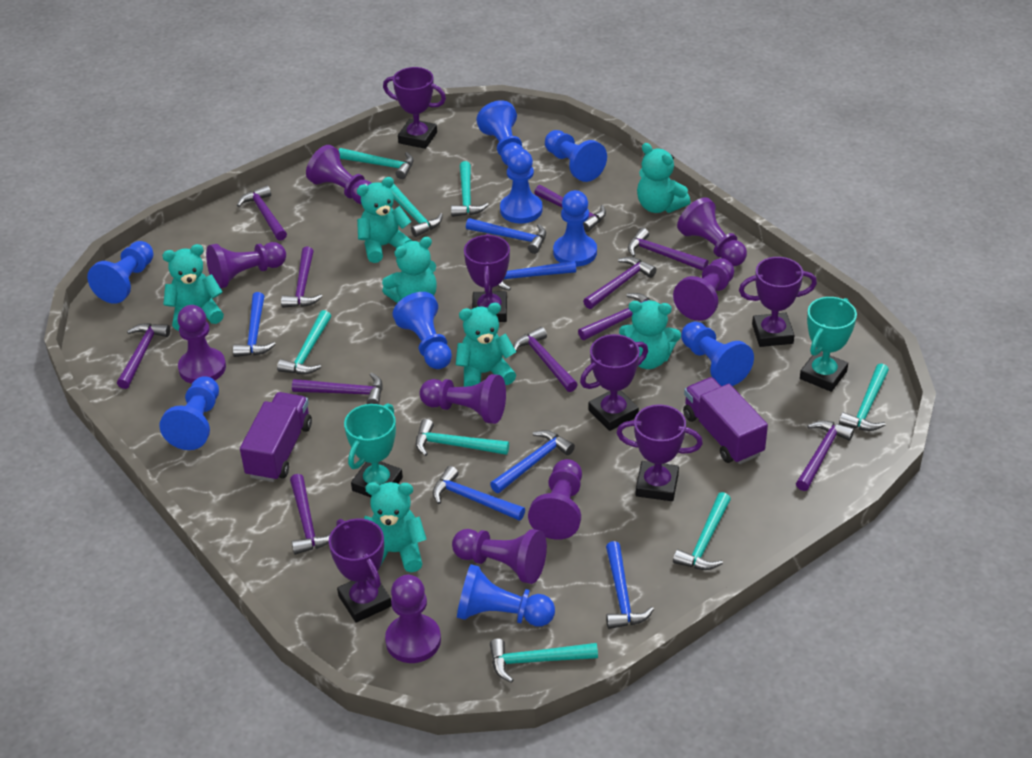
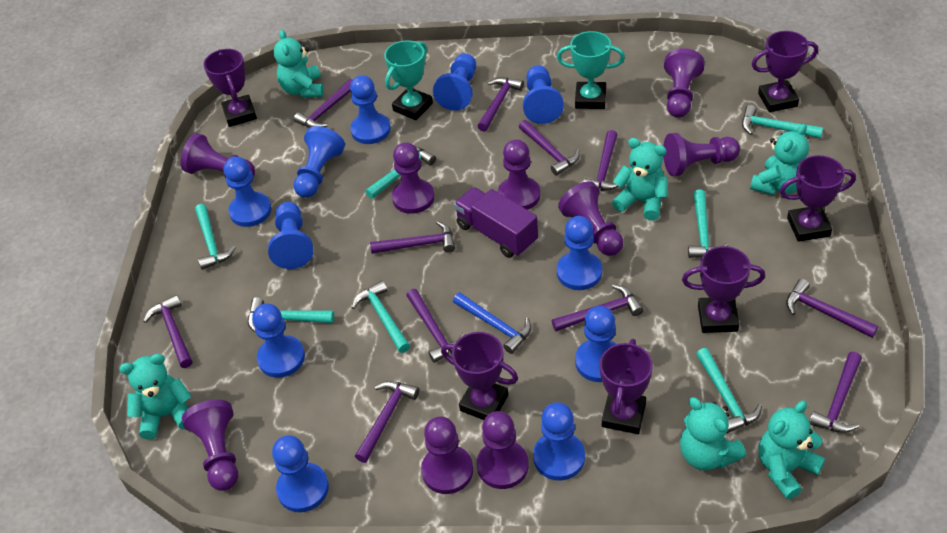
blue hammer: 6 -> 1
blue pawn: 9 -> 11
purple truck: 2 -> 1
turquoise hammer: 8 -> 7
turquoise teddy bear: 7 -> 6

